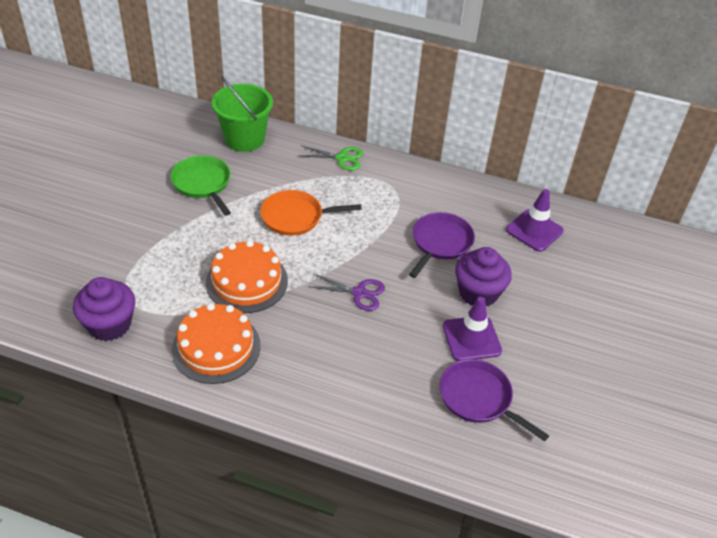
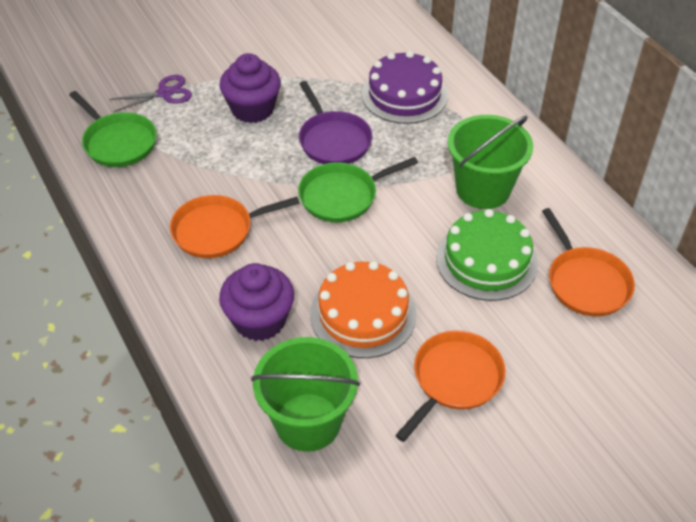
green bucket: 1 -> 2
green cake: 0 -> 1
green pan: 1 -> 2
green scissors: 1 -> 0
orange cake: 2 -> 1
orange pan: 1 -> 3
purple cake: 0 -> 1
purple pan: 2 -> 1
purple traffic cone: 2 -> 0

